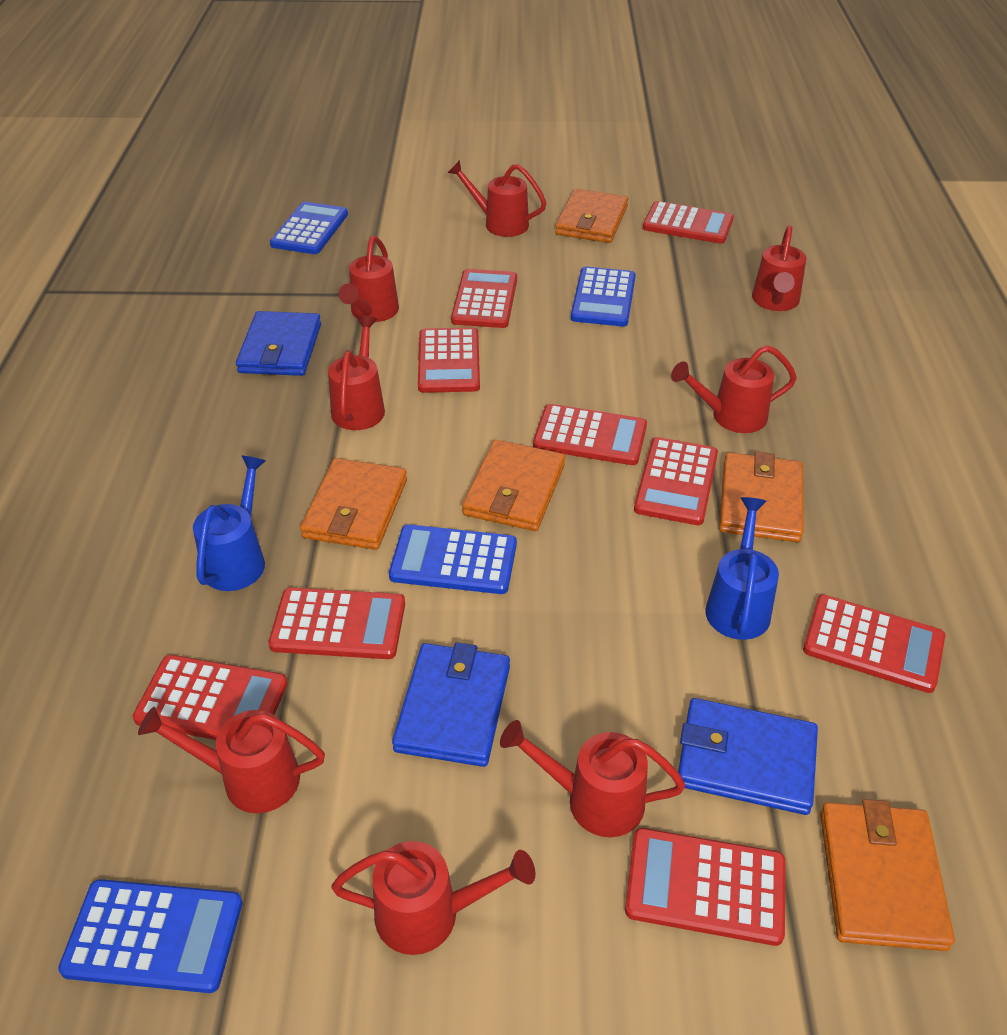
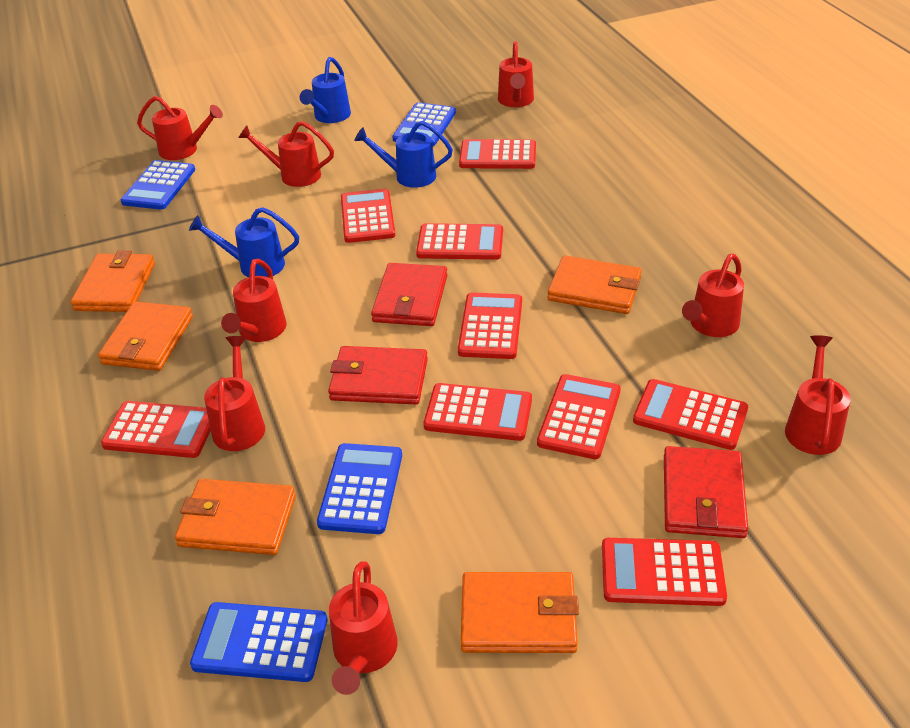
blue wallet: 3 -> 0
blue watering can: 2 -> 3
red wallet: 0 -> 3

